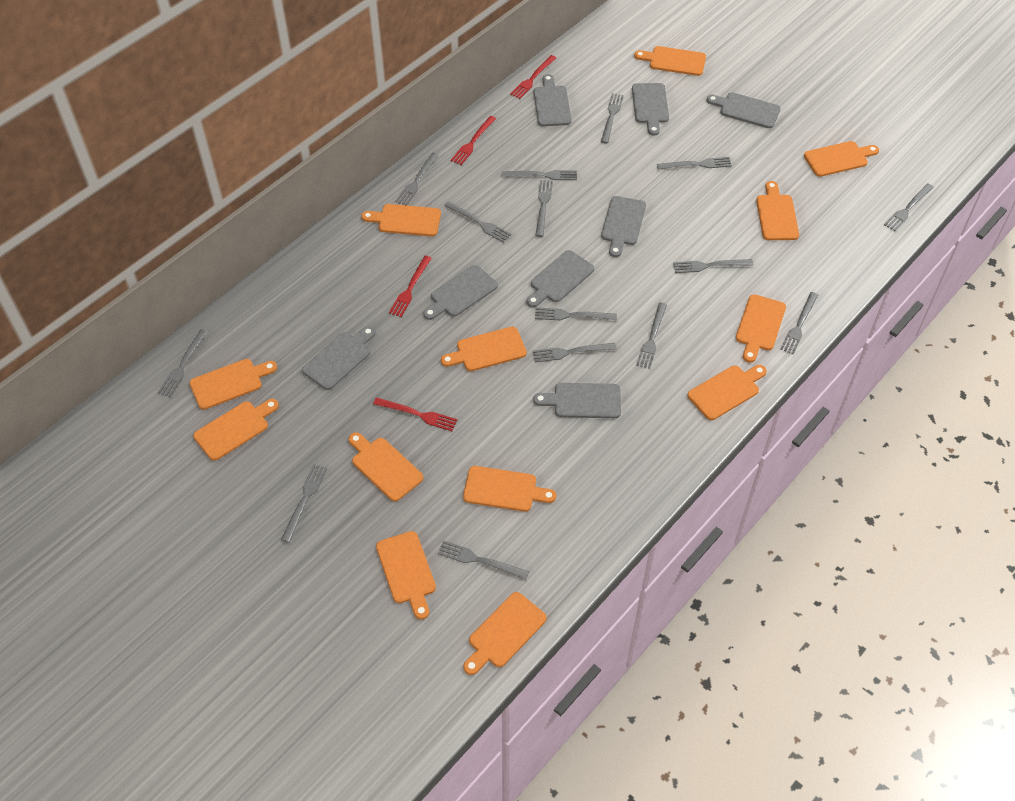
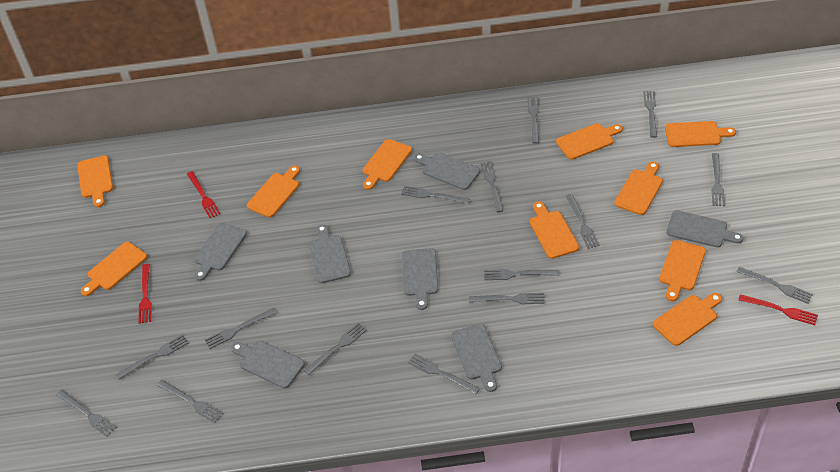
grey cutting board: 8 -> 7
orange cutting board: 13 -> 10
red fork: 4 -> 3

